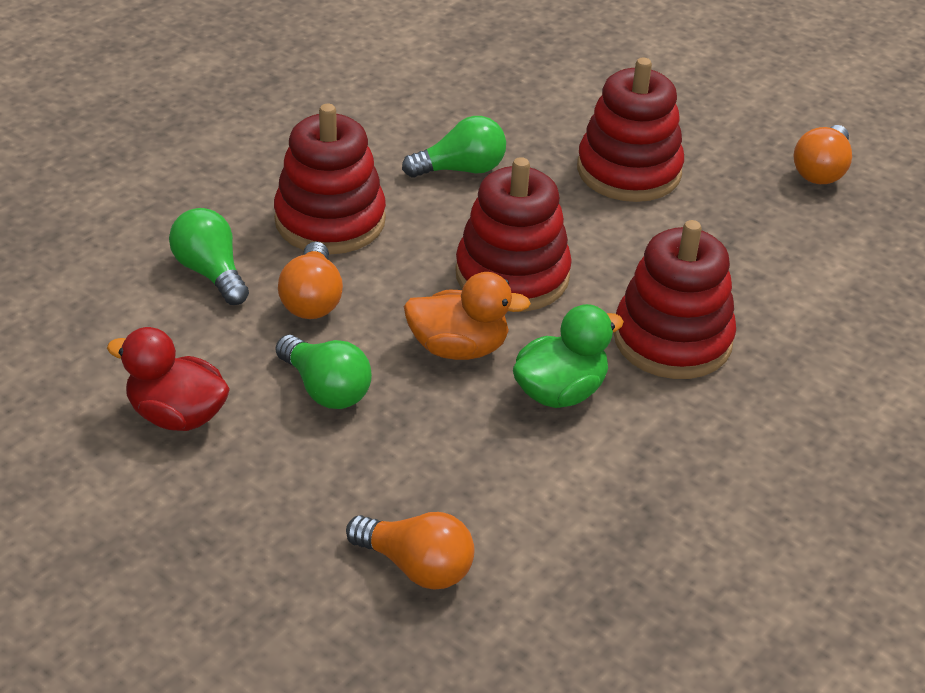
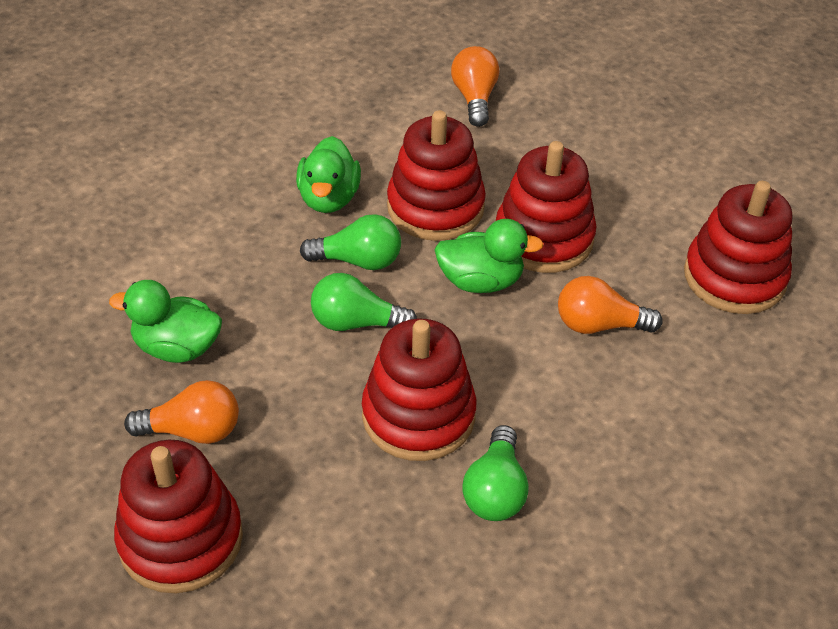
green duck: 1 -> 3
orange duck: 1 -> 0
red duck: 1 -> 0
red stacking toy: 4 -> 5

